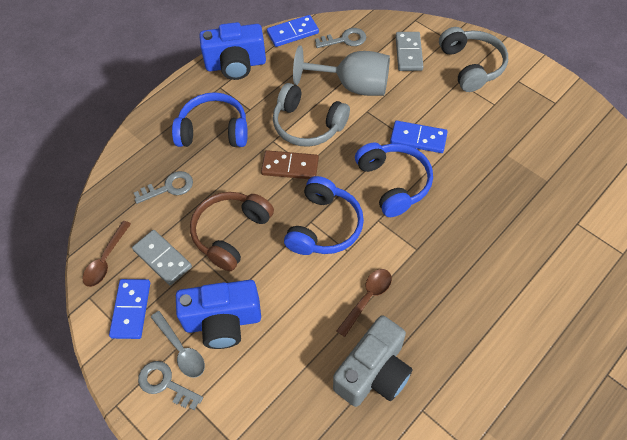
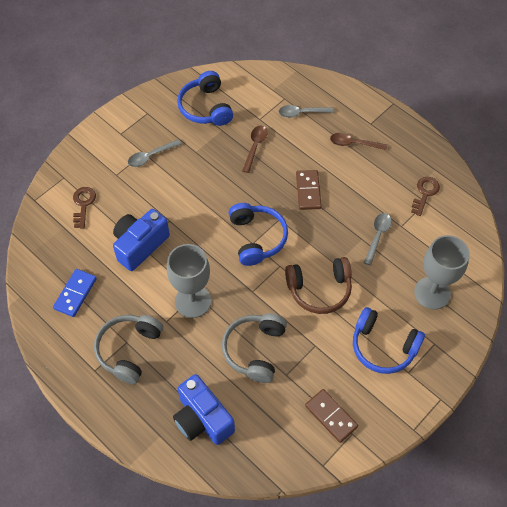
blue domino: 3 -> 1
brown domino: 1 -> 2
brown key: 0 -> 2
grey camera: 1 -> 0
grey domino: 2 -> 0
grey goblet: 1 -> 2
grey key: 3 -> 0
grey spoon: 1 -> 3

